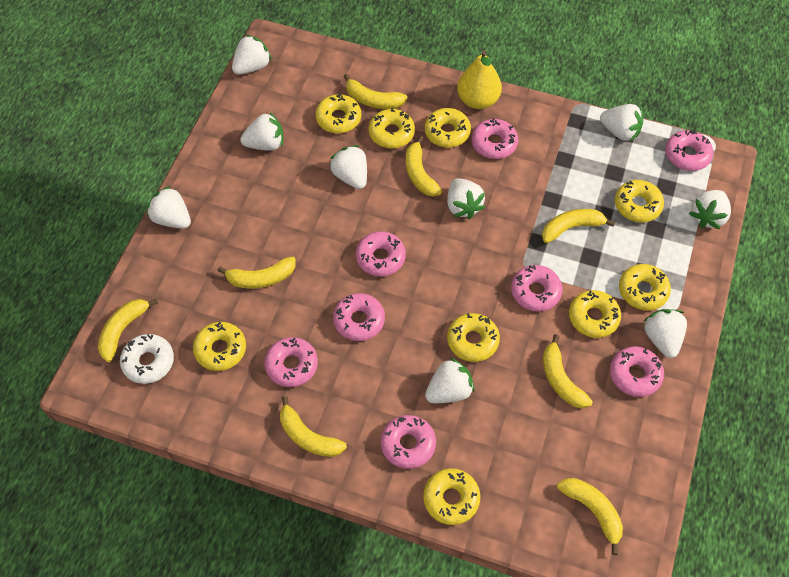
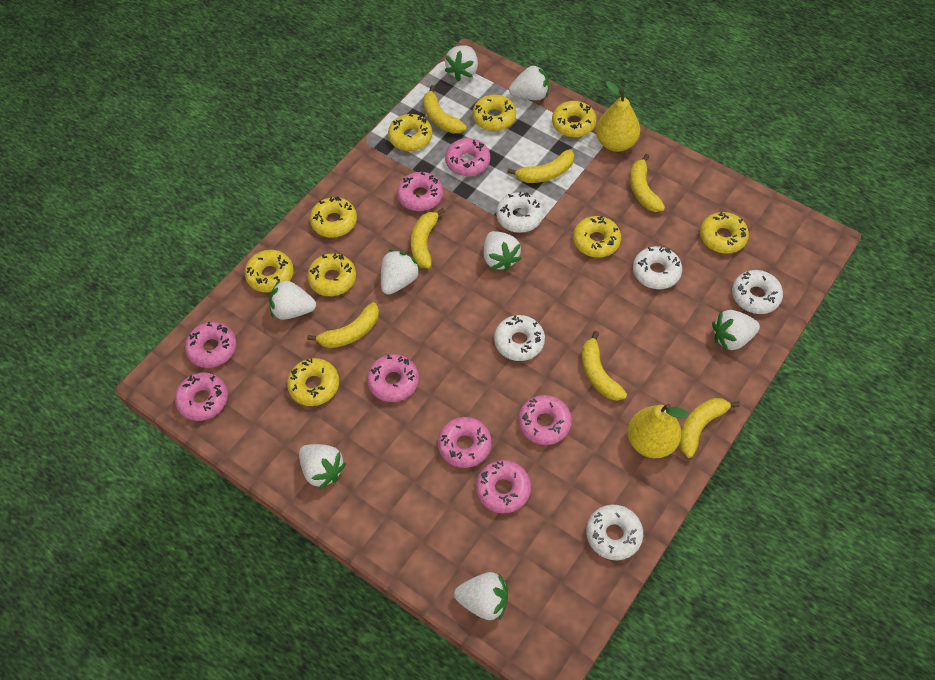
white donut: 1 -> 5
white strawberry: 9 -> 8
yellow banana: 8 -> 7
yellow pear: 1 -> 2

